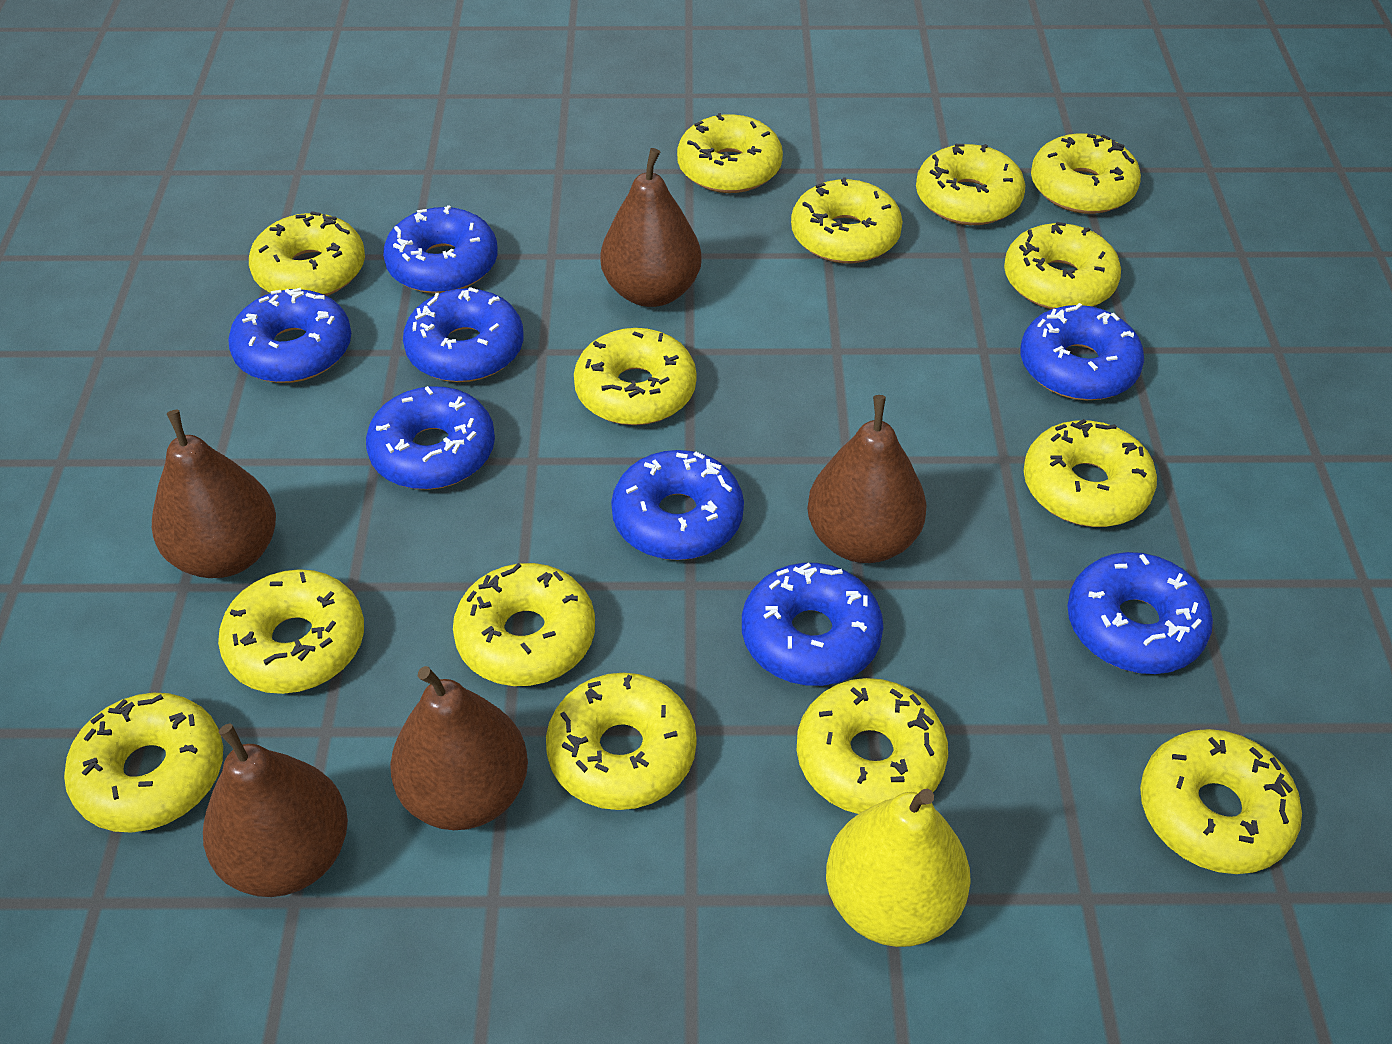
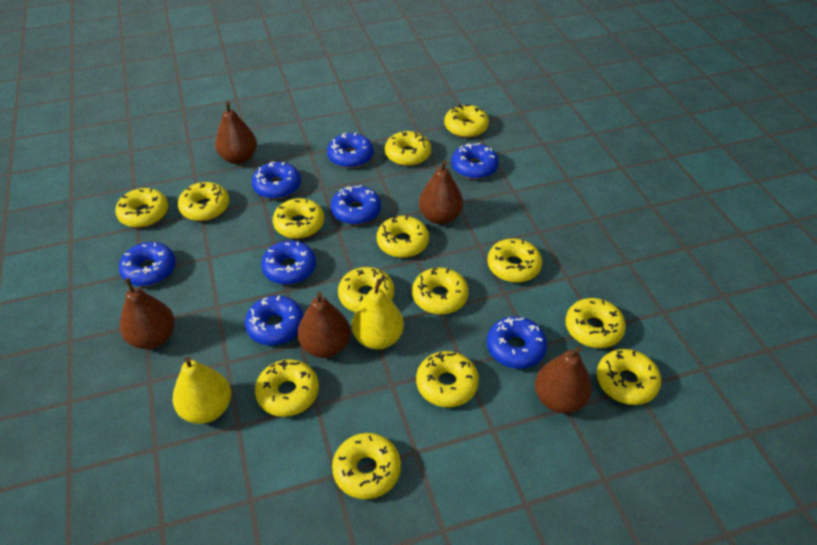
yellow pear: 1 -> 2

